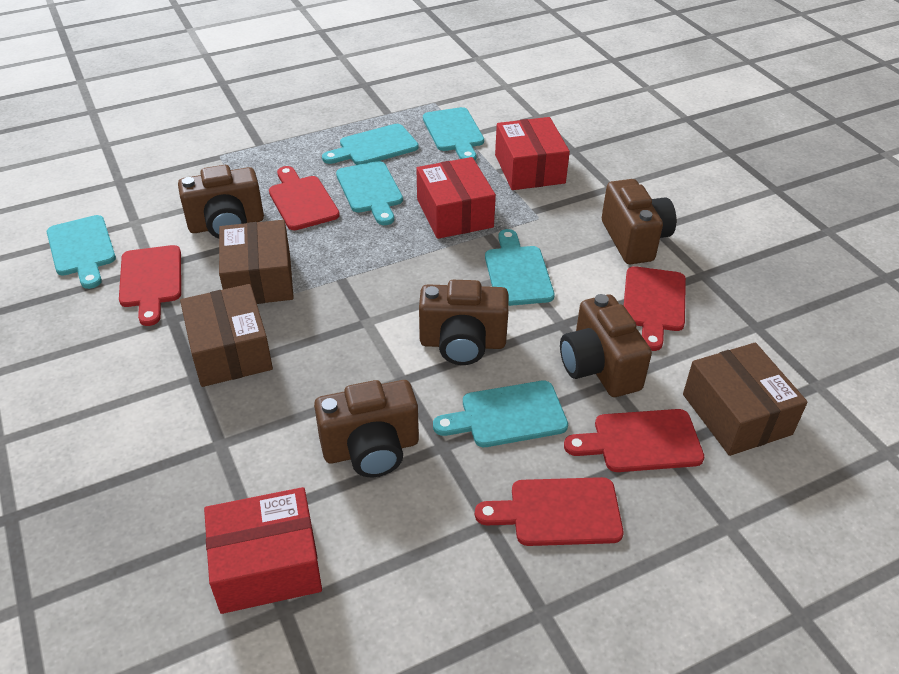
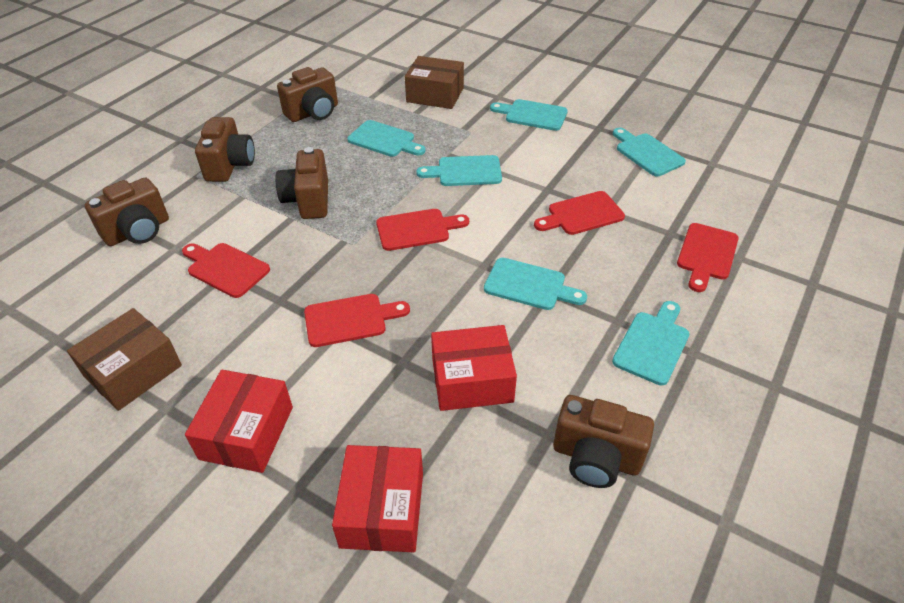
brown box: 3 -> 2

